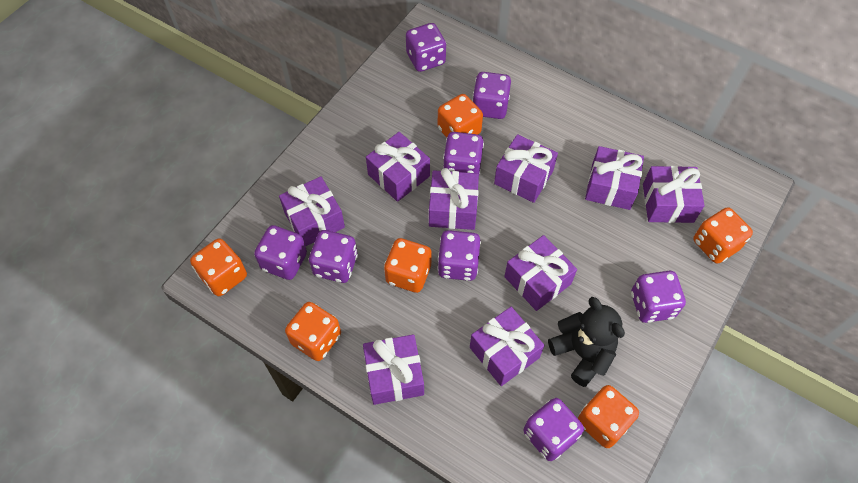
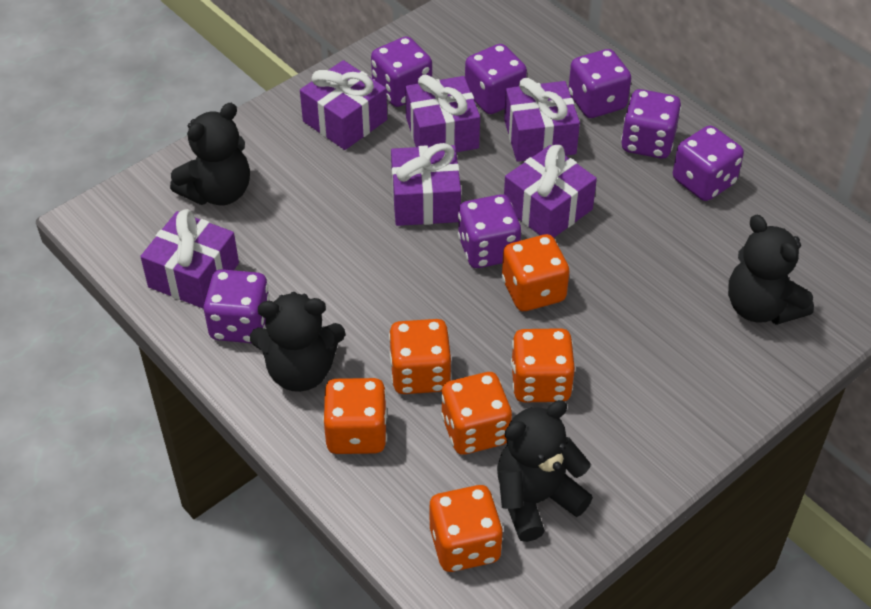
black teddy bear: 1 -> 4
purple dice: 8 -> 7
purple gift: 9 -> 6

